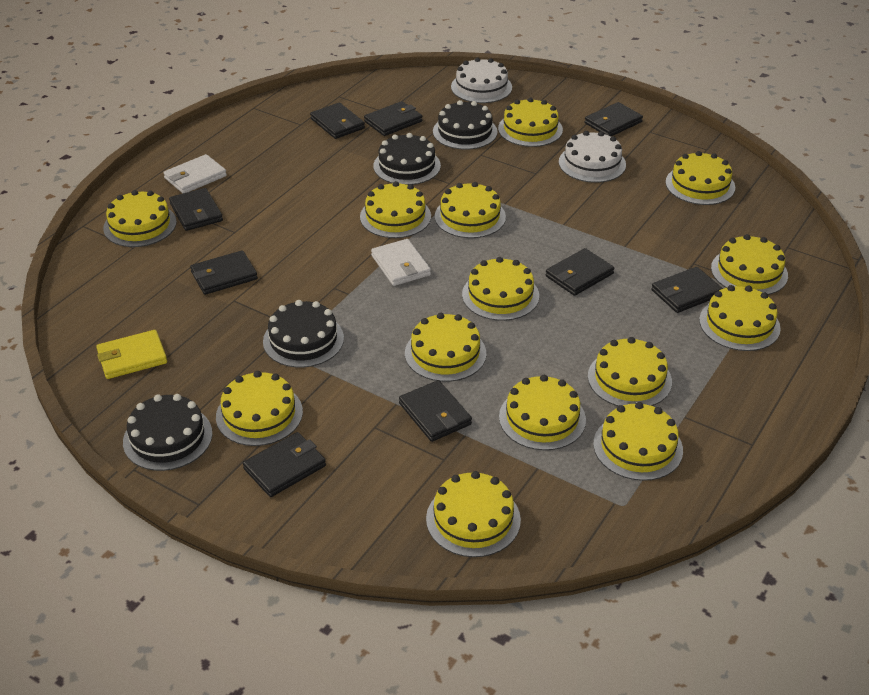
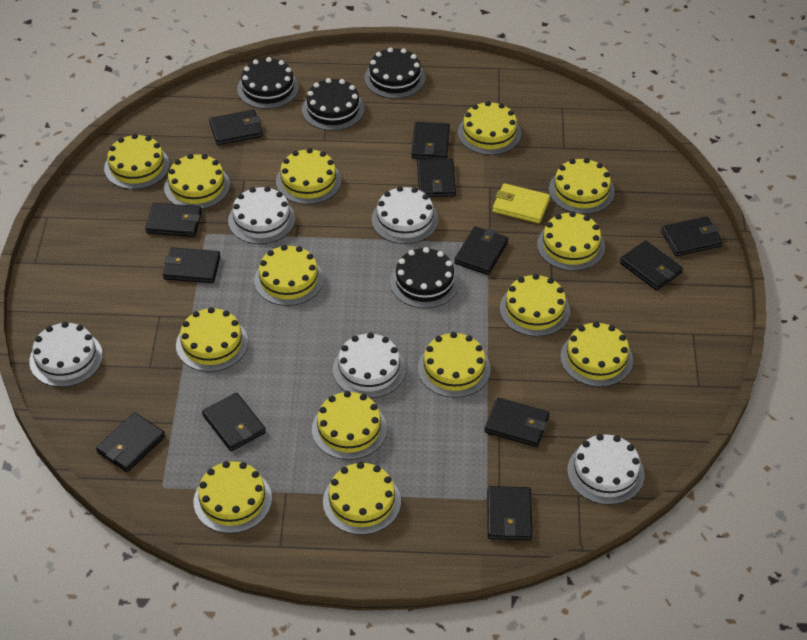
black wallet: 9 -> 12
white cake: 2 -> 5
white wallet: 2 -> 0

